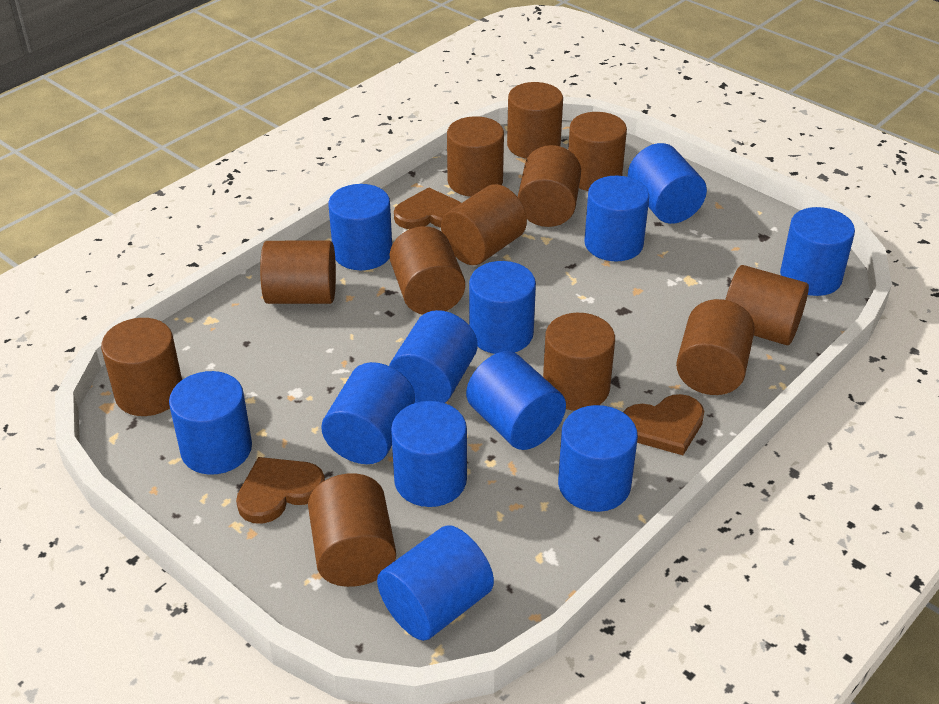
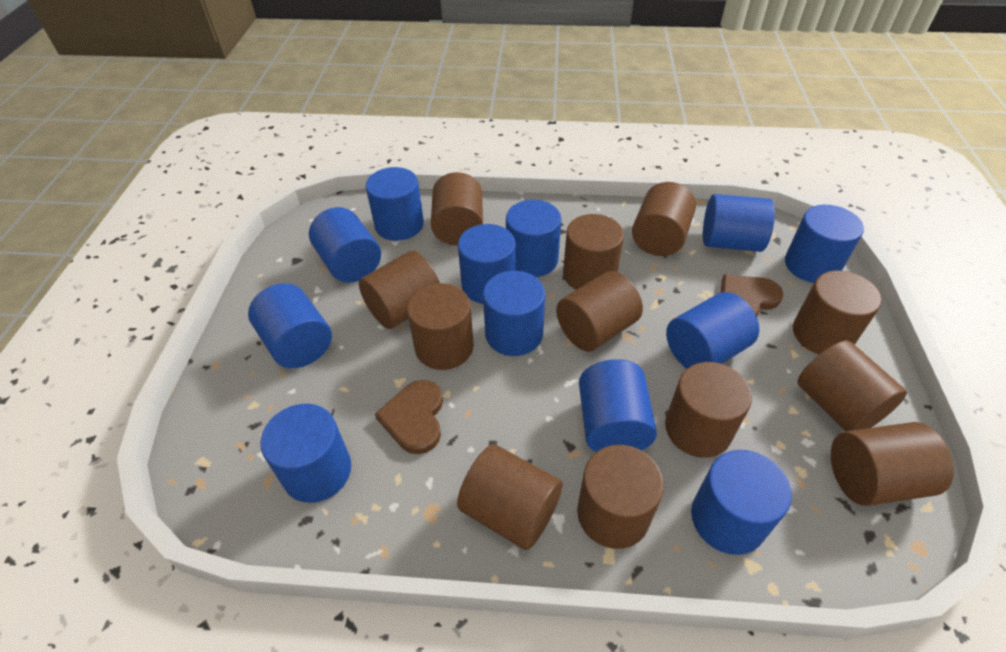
brown heart: 3 -> 2

